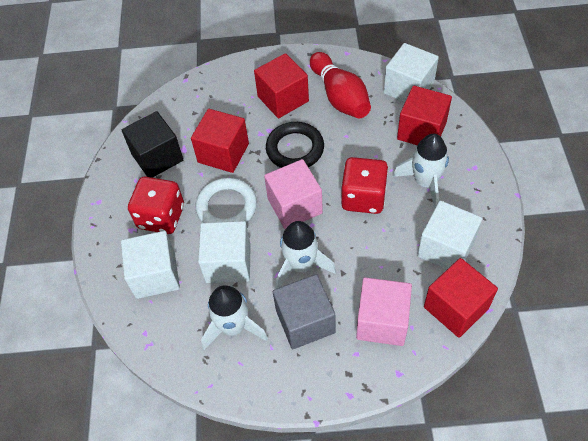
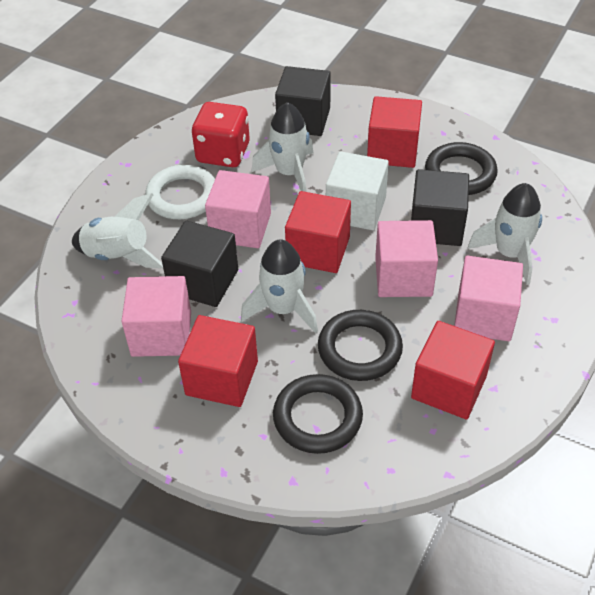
black cube: 1 -> 3
black ring: 1 -> 3
grey cube: 1 -> 0
pink cube: 2 -> 4
red bowling pin: 1 -> 0
red dice: 2 -> 1
white cube: 4 -> 1
white rocket: 3 -> 4

